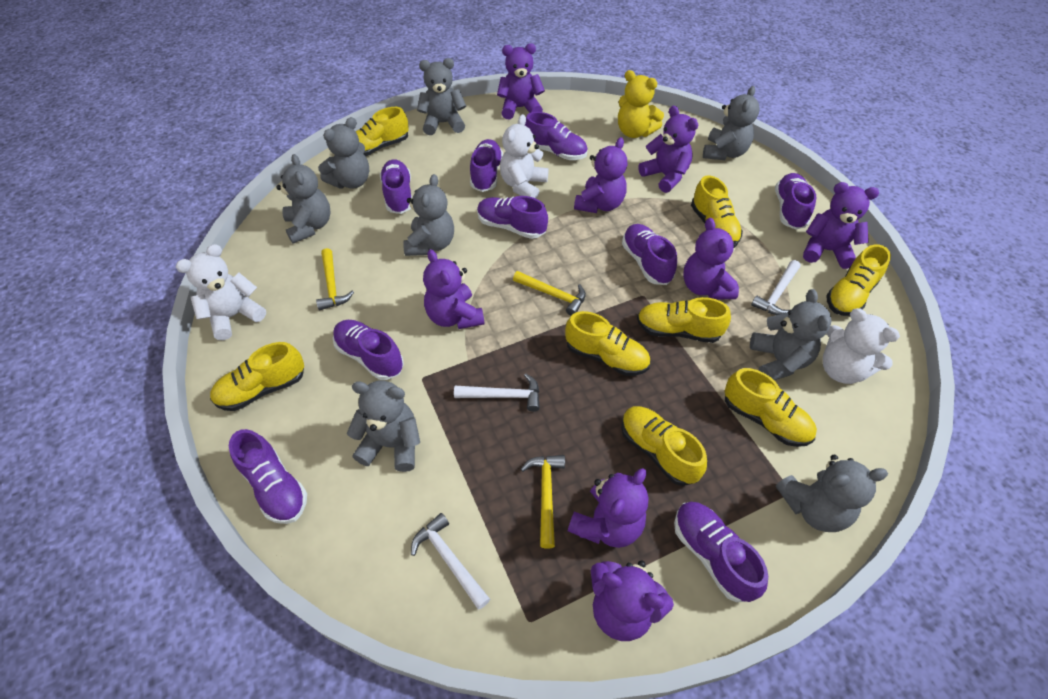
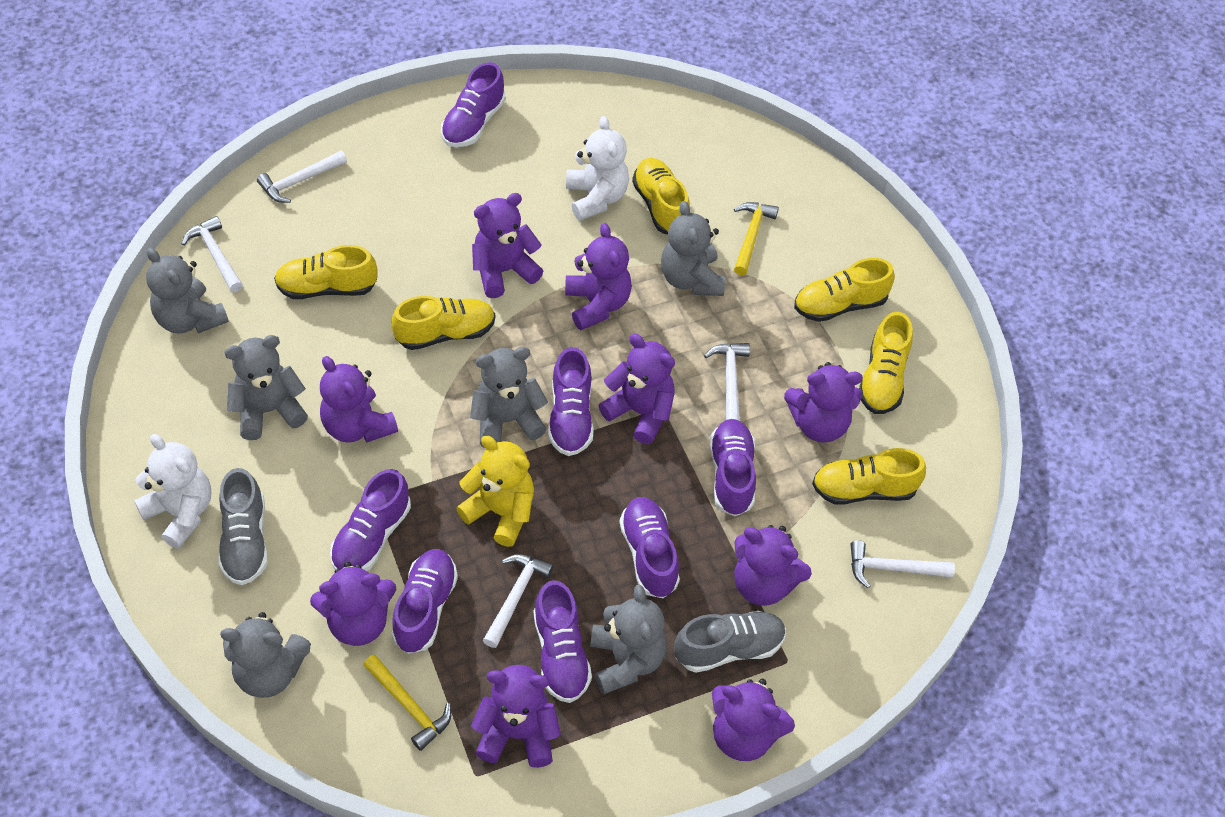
grey shoe: 0 -> 2
grey teddy bear: 8 -> 6
purple shoe: 9 -> 7
purple teddy bear: 8 -> 9
white hammer: 3 -> 5
white teddy bear: 3 -> 2
yellow hammer: 3 -> 2
yellow shoe: 8 -> 6

